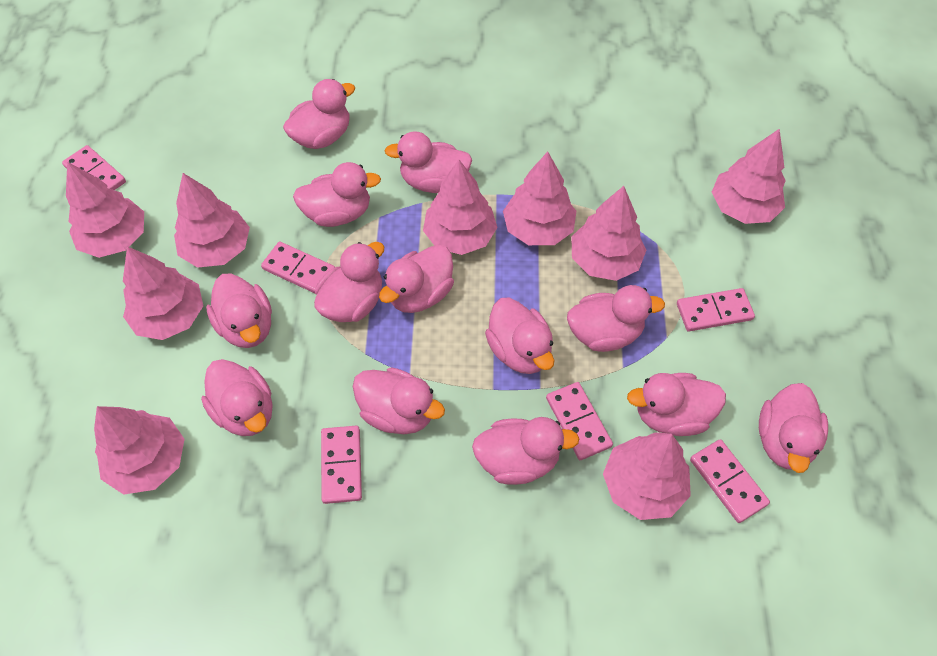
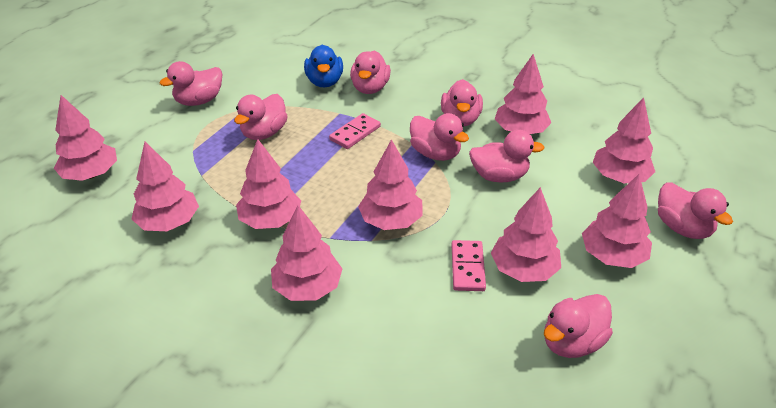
blue duck: 0 -> 1
pink domino: 6 -> 2
pink duck: 13 -> 8

